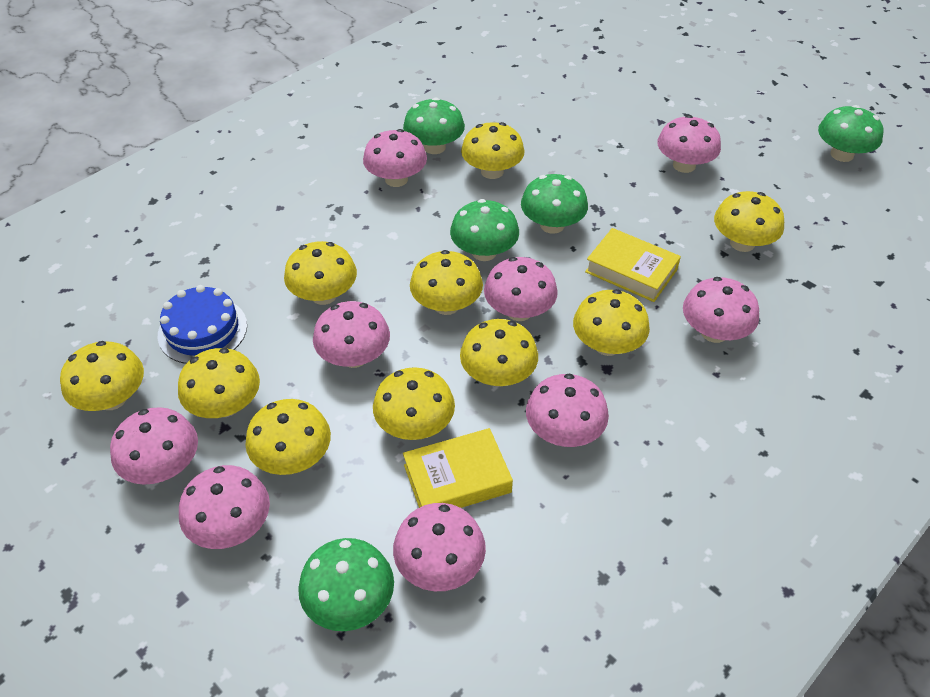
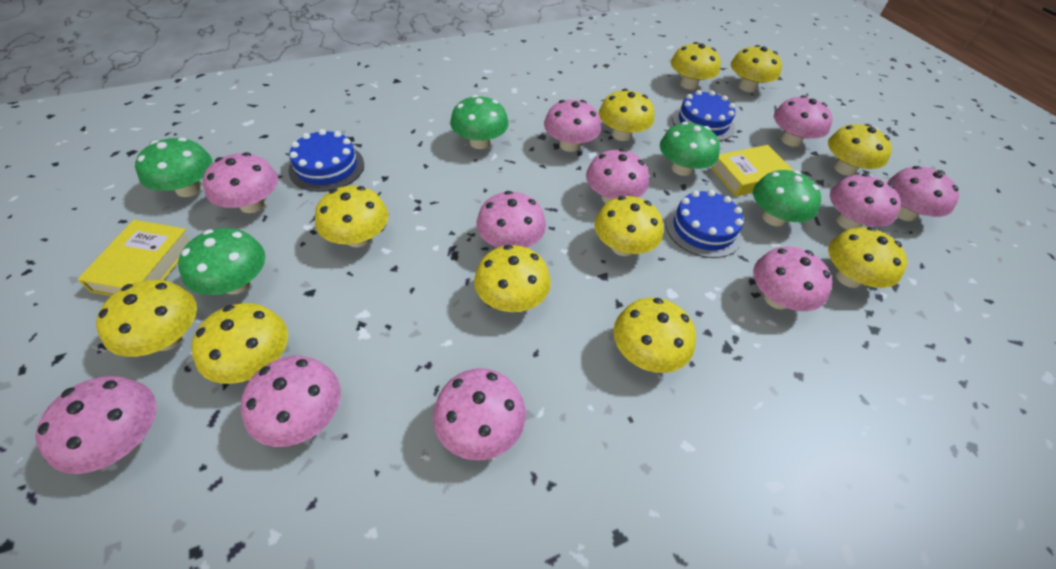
blue cake: 1 -> 3
pink mushroom: 9 -> 11
yellow mushroom: 10 -> 11

